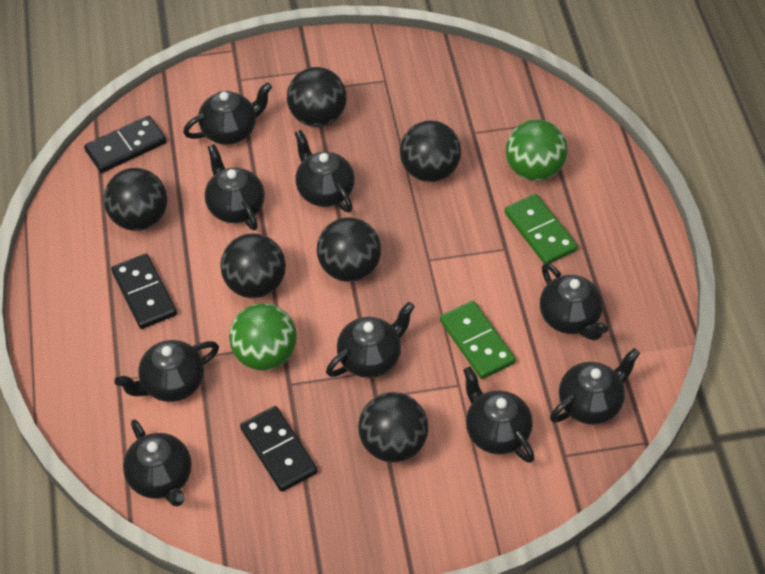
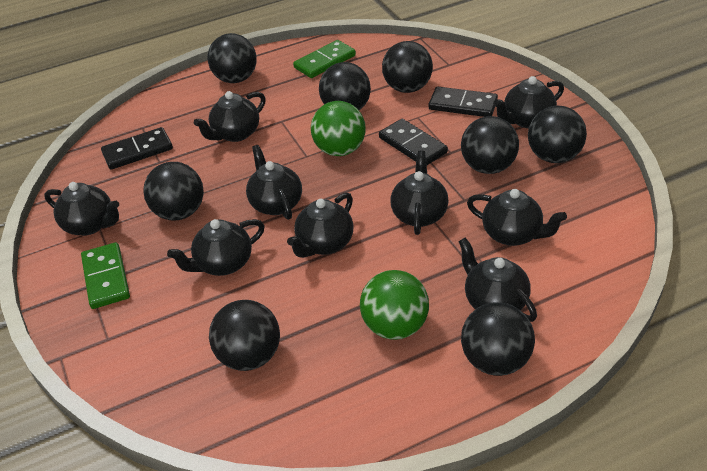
black ball: 6 -> 8

